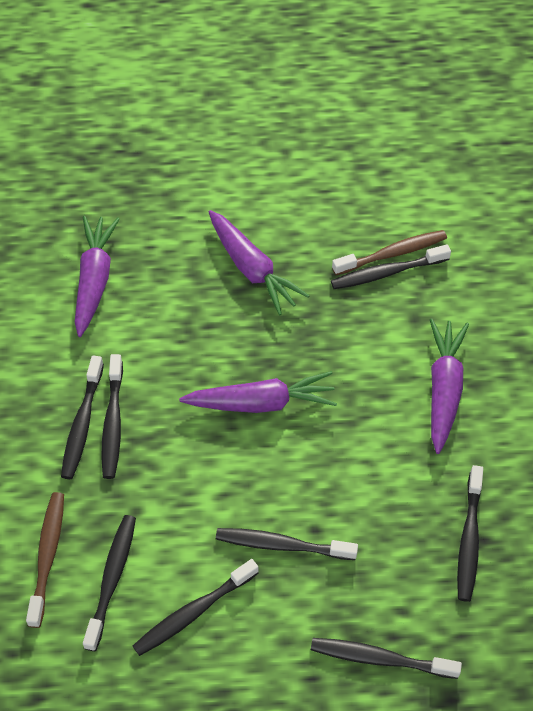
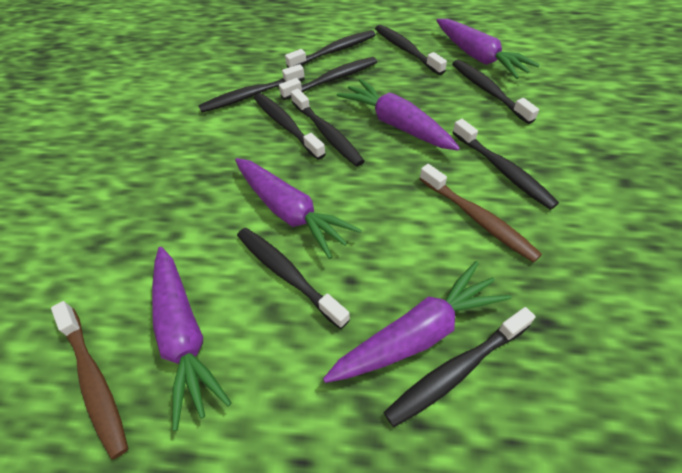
black toothbrush: 8 -> 10
purple carrot: 4 -> 5

